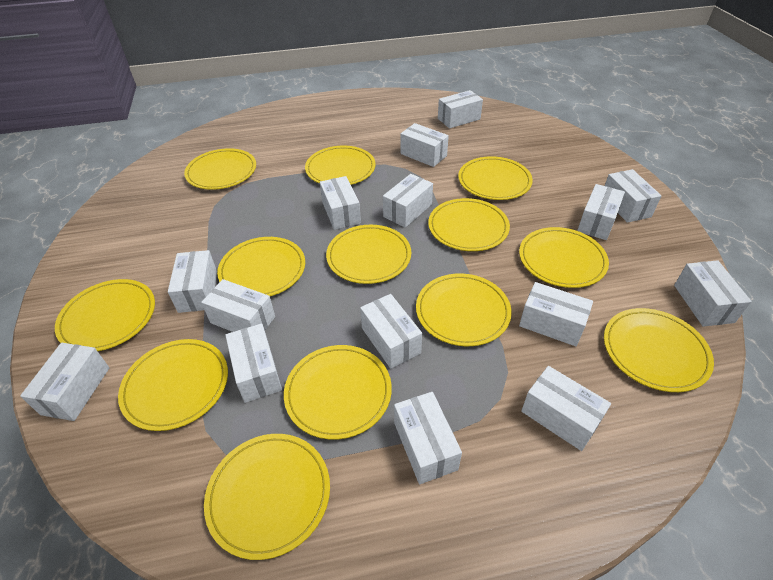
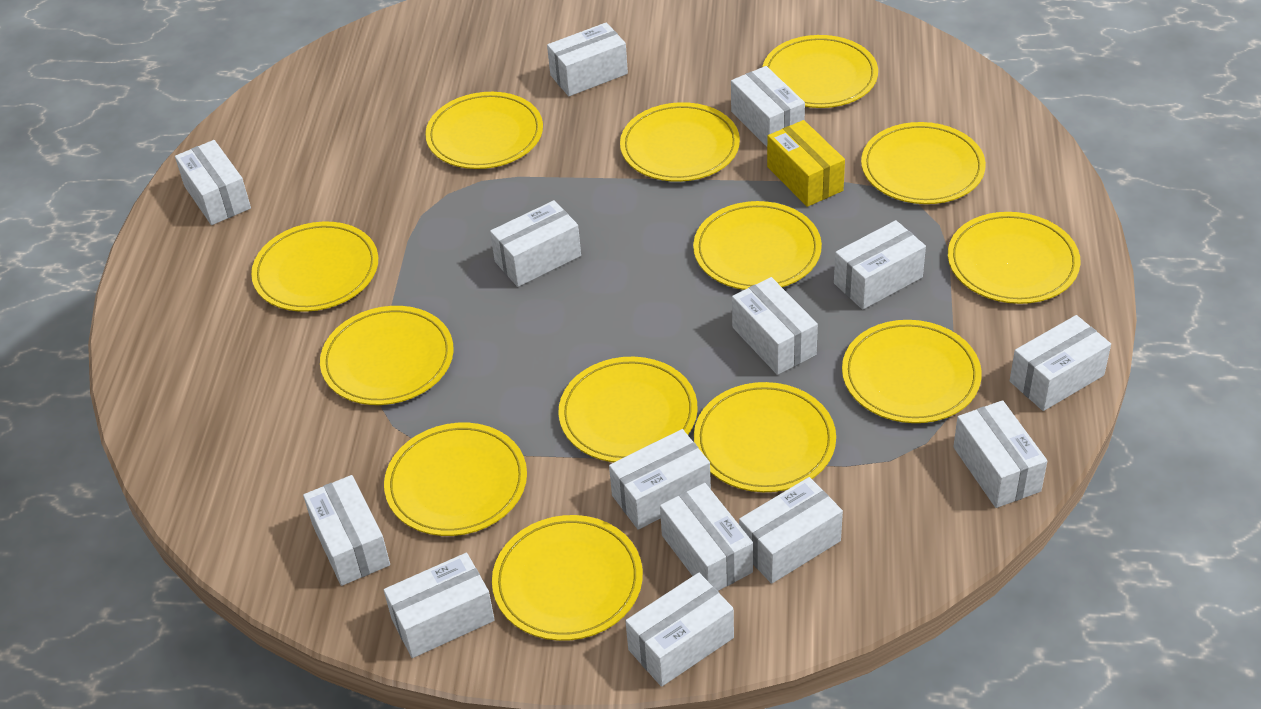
white box: 15 -> 14
yellow box: 0 -> 1

